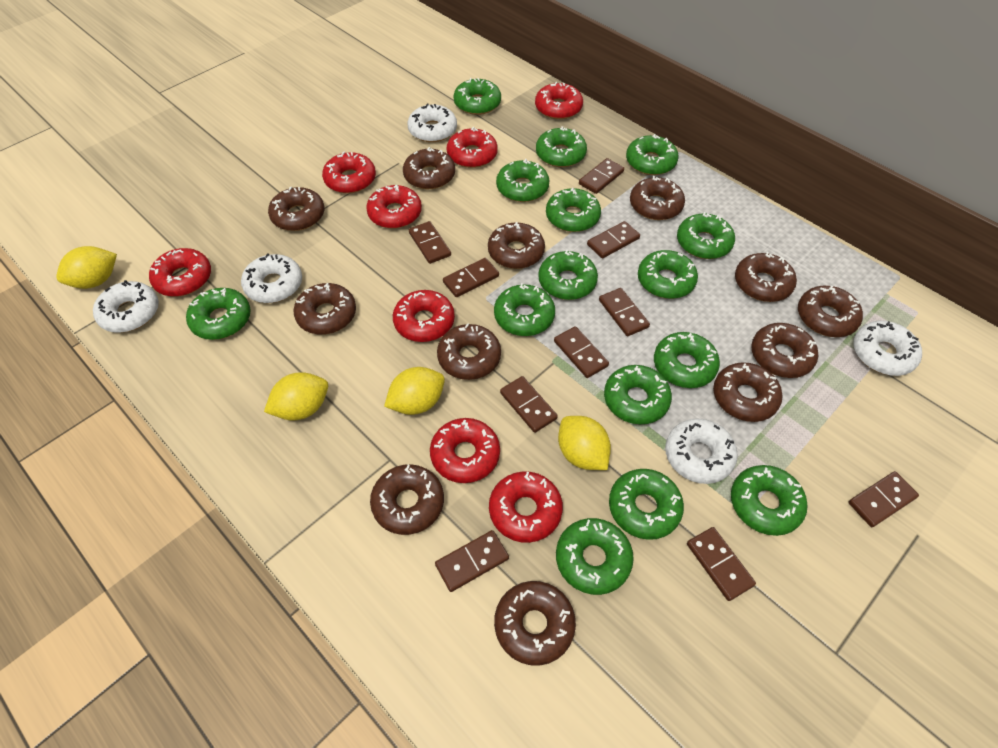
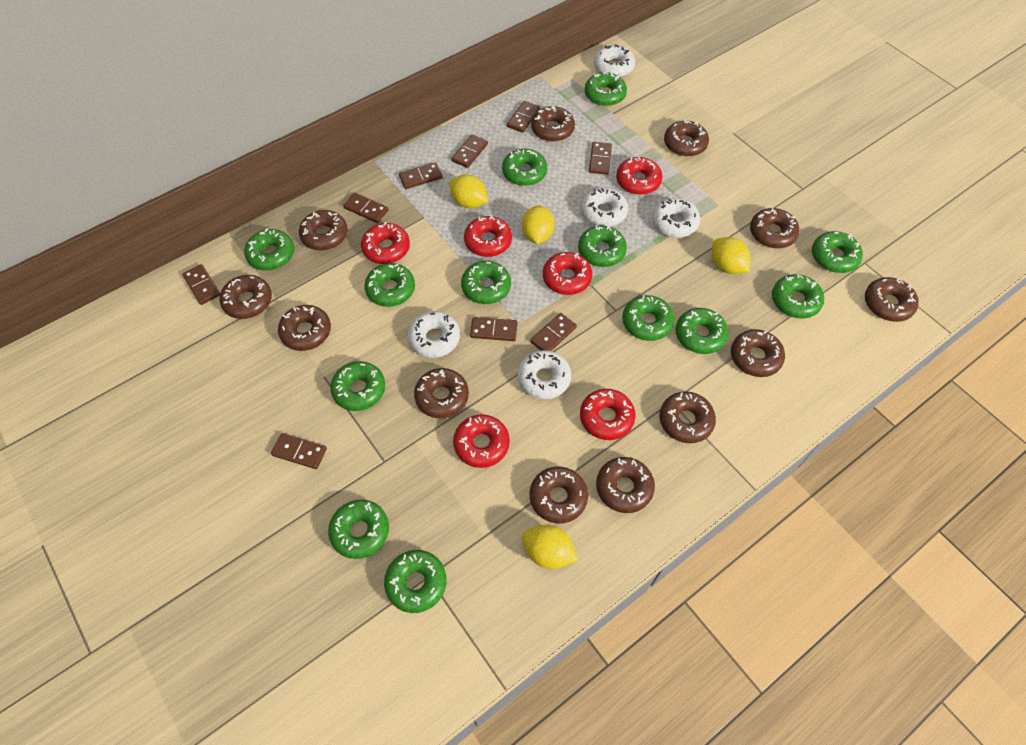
brown domino: 10 -> 9
green donut: 15 -> 13
red donut: 8 -> 6

